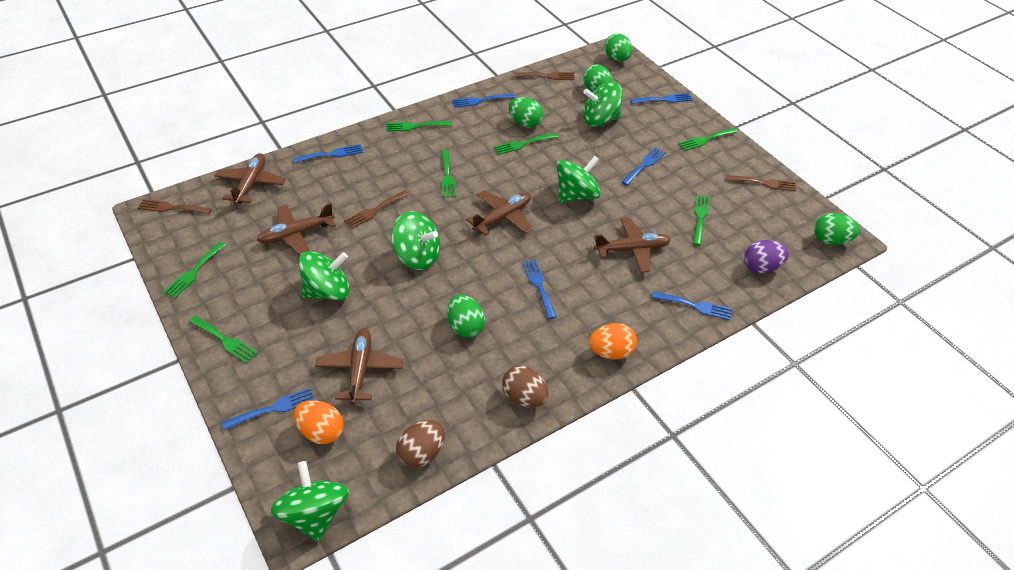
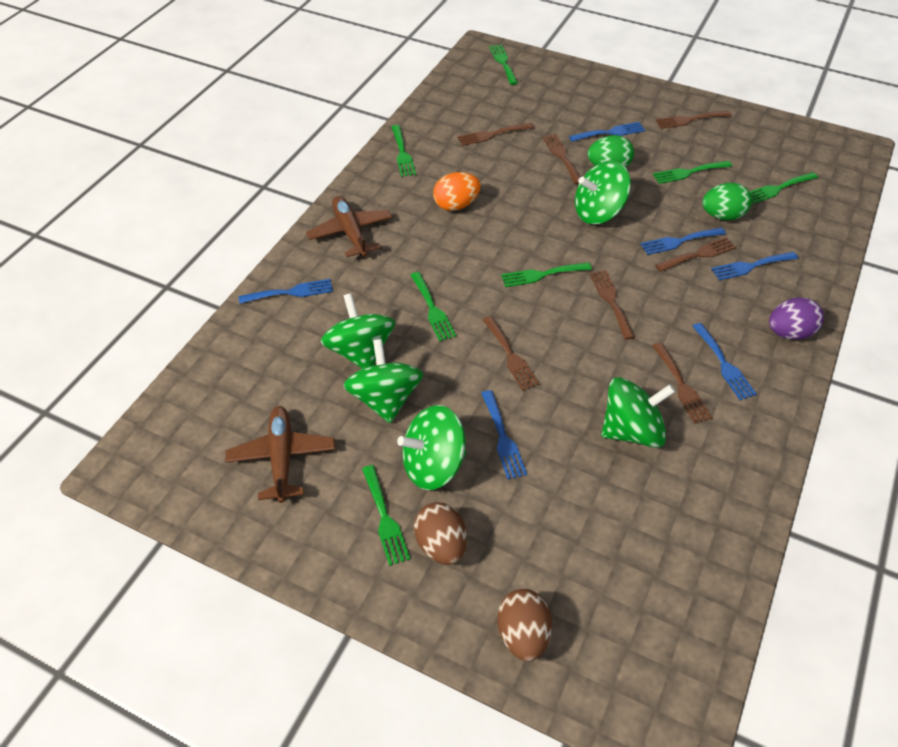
blue fork: 7 -> 6
brown fork: 4 -> 7
brown plane: 5 -> 2
green egg: 5 -> 2
orange egg: 2 -> 1

